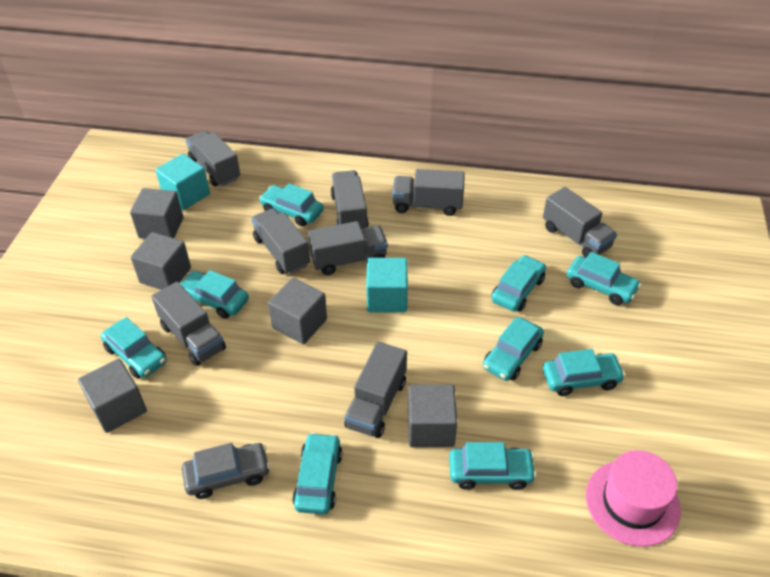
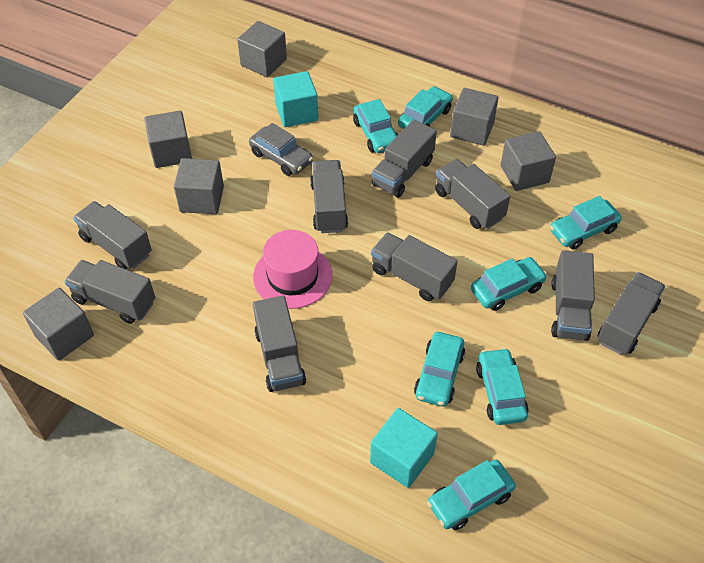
grey cube: 5 -> 6
grey truck: 8 -> 9
turquoise car: 9 -> 7

